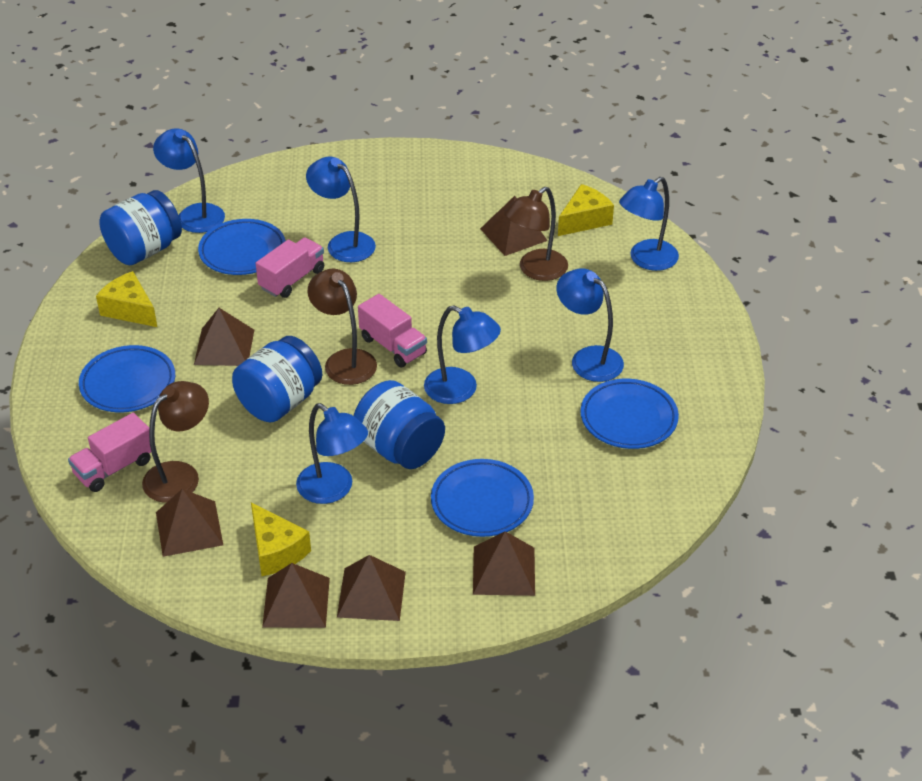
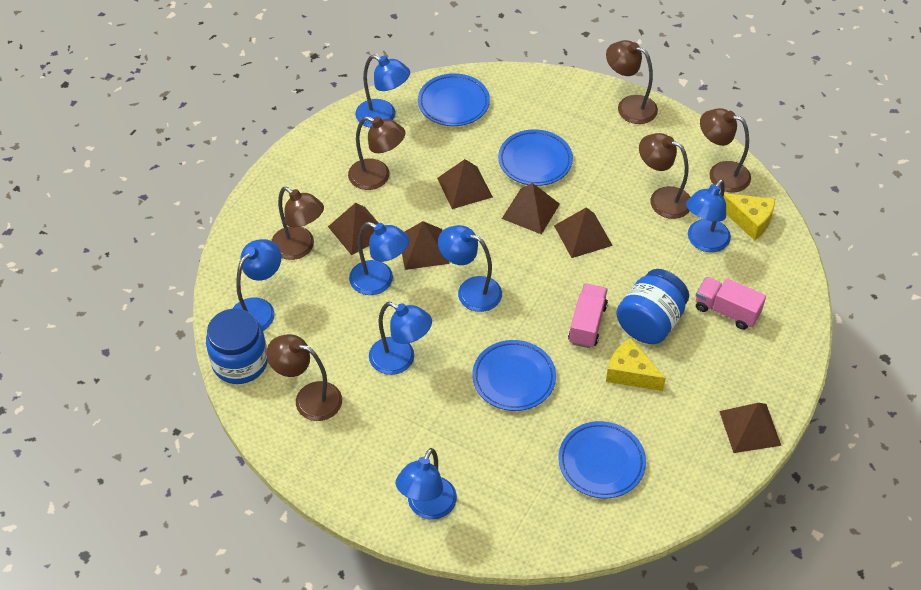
blue jar: 3 -> 2
blue lamp: 6 -> 7
brown lamp: 3 -> 6
pink truck: 3 -> 2
yellow cheese: 3 -> 2

